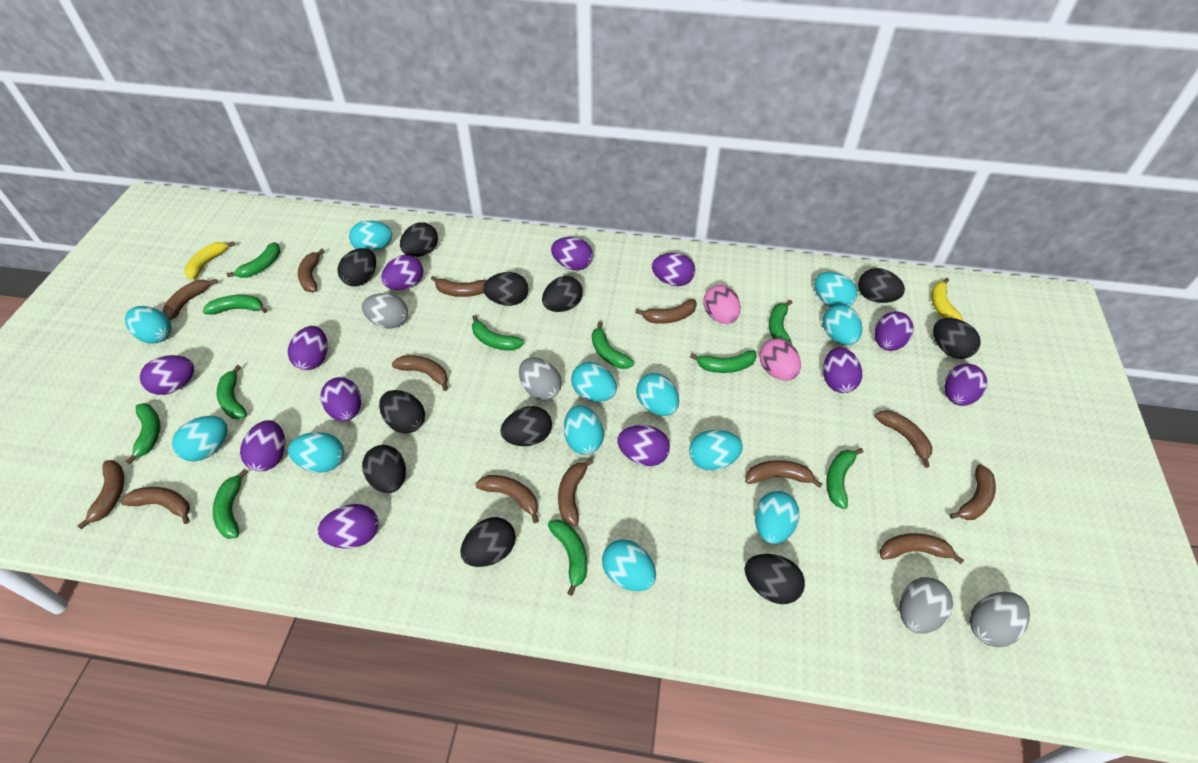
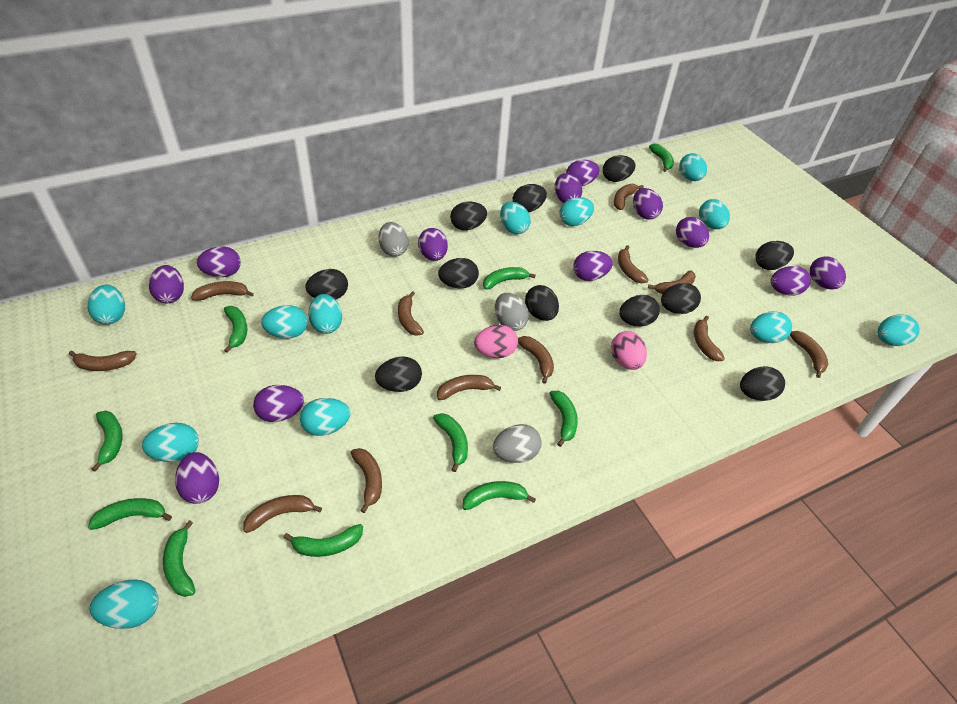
brown banana: 13 -> 12
green banana: 11 -> 10
grey egg: 4 -> 3
yellow banana: 2 -> 0

